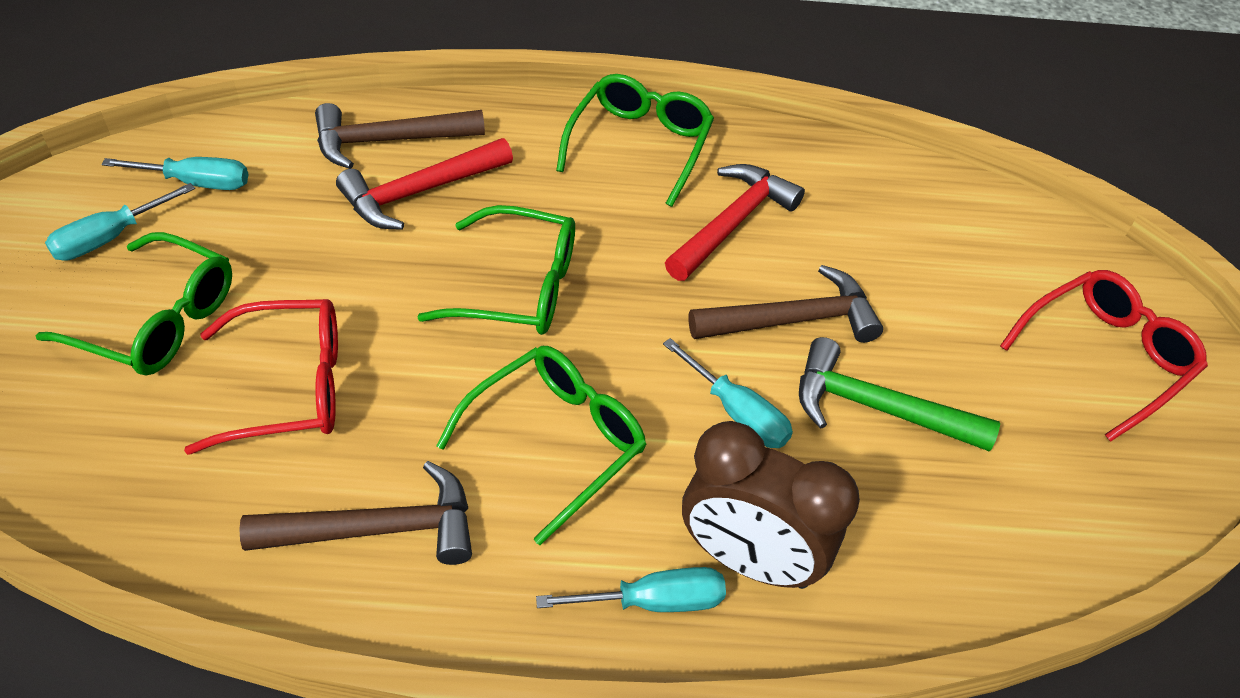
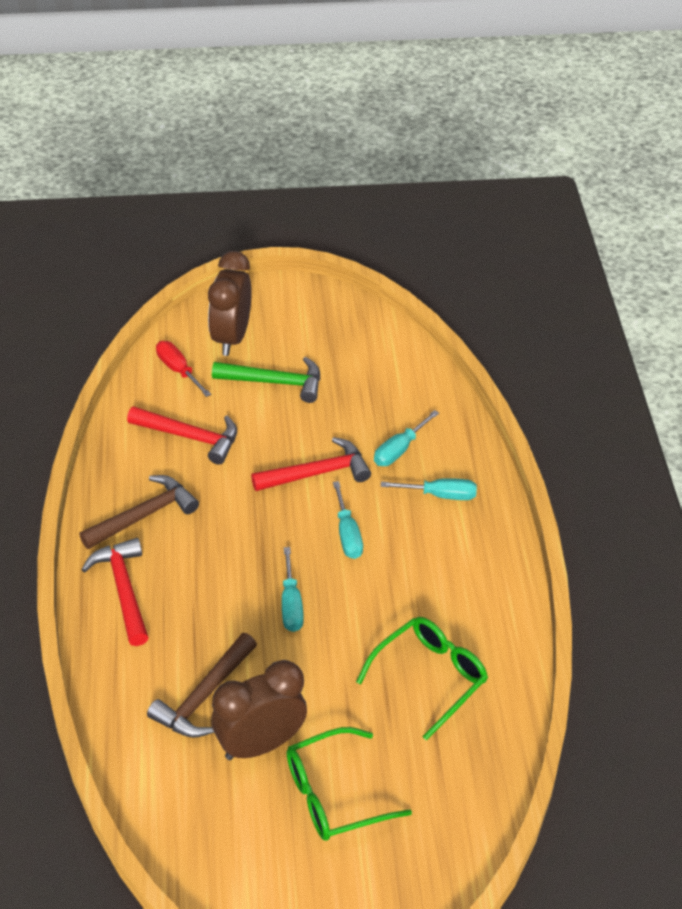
brown clock: 1 -> 2
brown hammer: 3 -> 2
green glasses: 4 -> 2
red glasses: 2 -> 0
red hammer: 2 -> 3
red screwdriver: 0 -> 1

